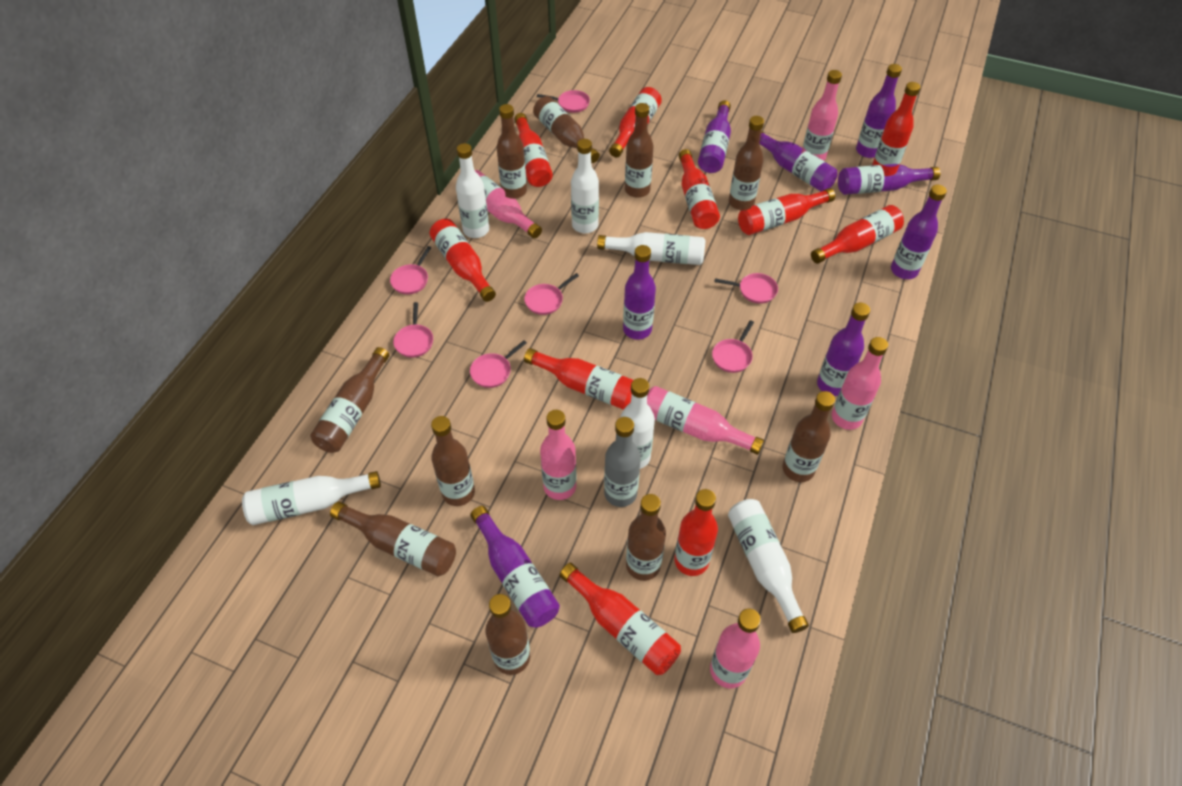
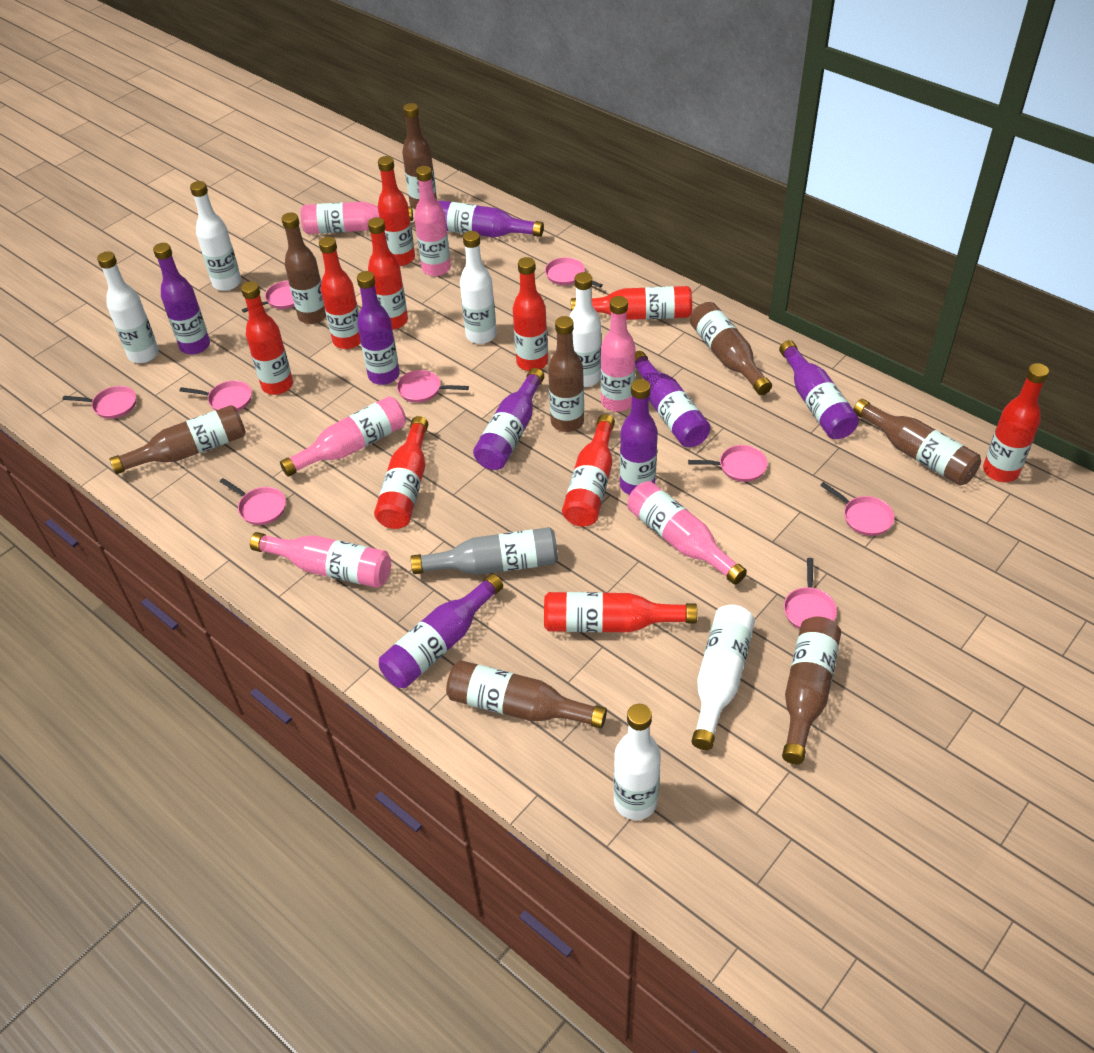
brown bottle: 10 -> 8
pink pan: 7 -> 9

